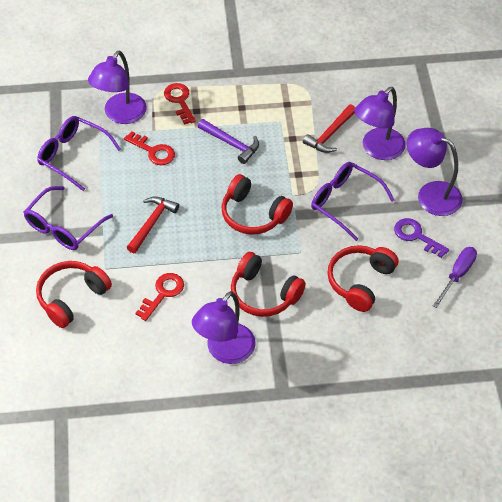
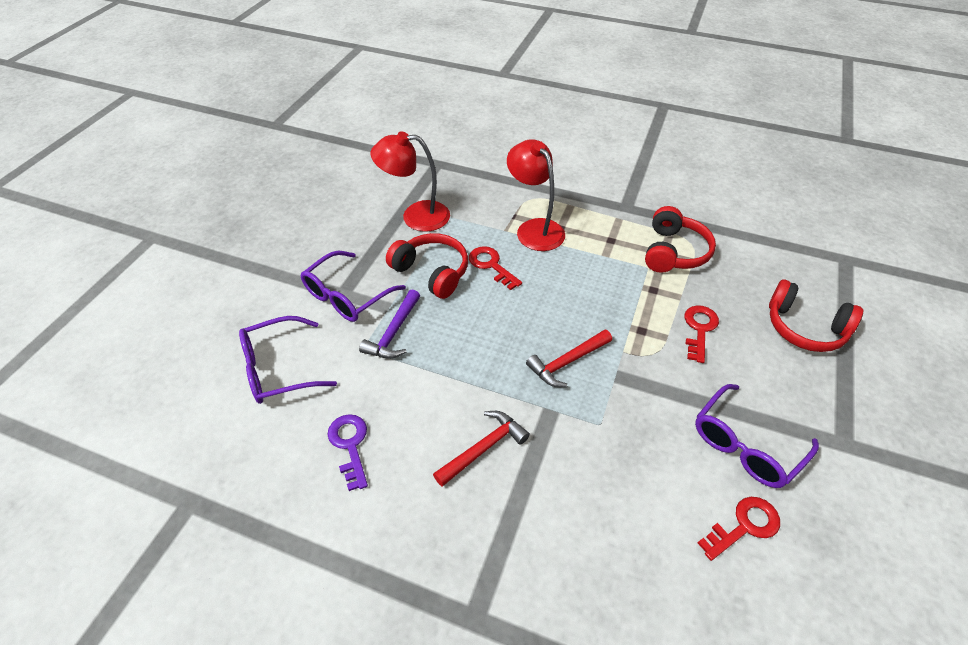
purple lamp: 4 -> 0
purple screwdriver: 1 -> 0
red headphones: 4 -> 3
red lamp: 0 -> 2

